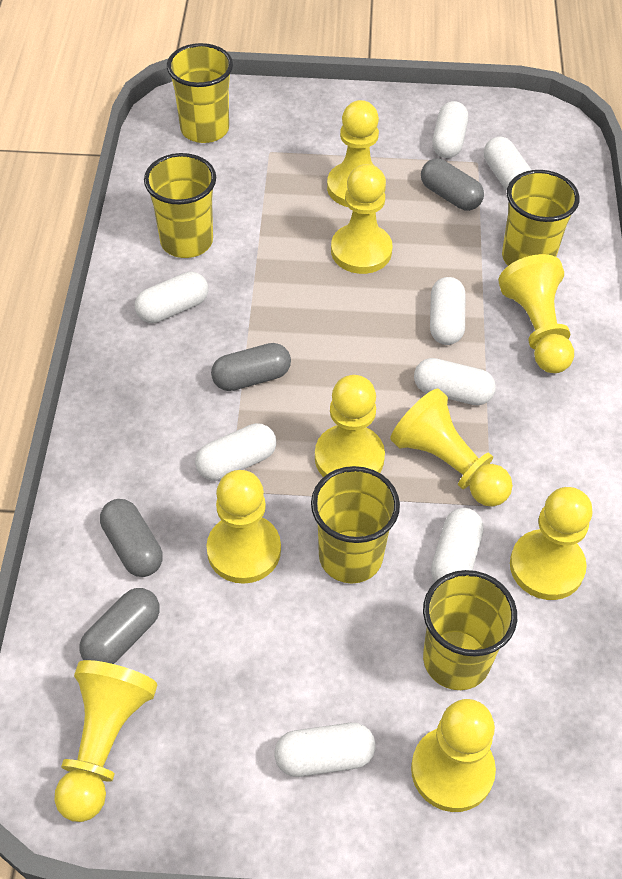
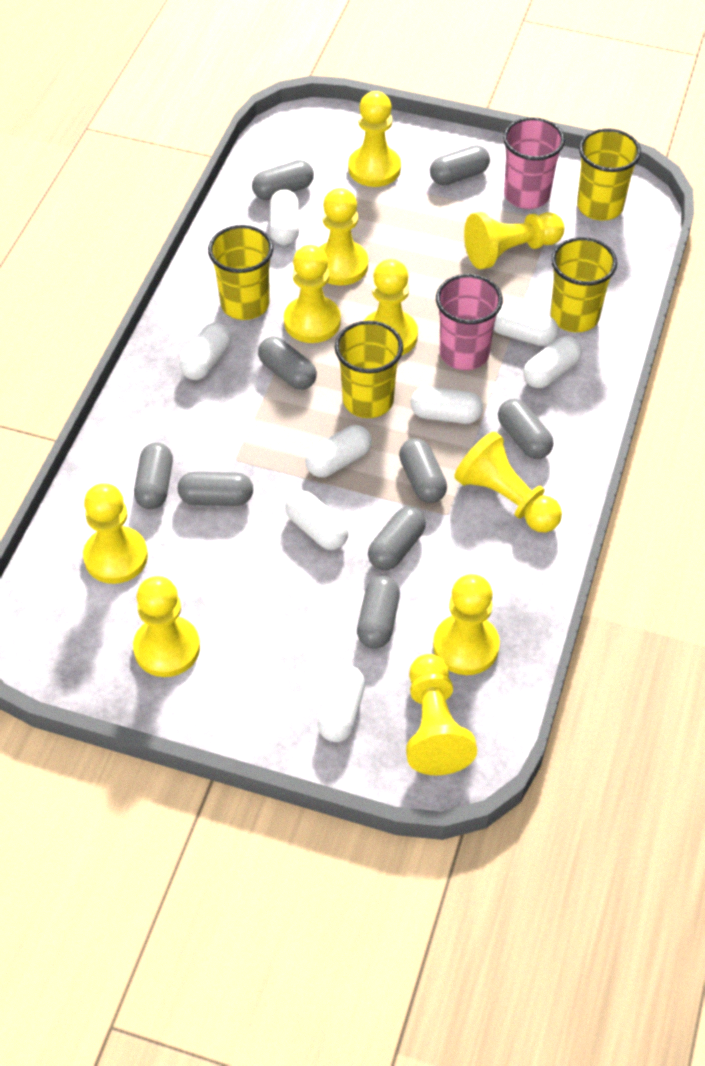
grey capsule: 4 -> 9
pink cup: 0 -> 2
yellow cup: 5 -> 4
yellow pawn: 9 -> 10

